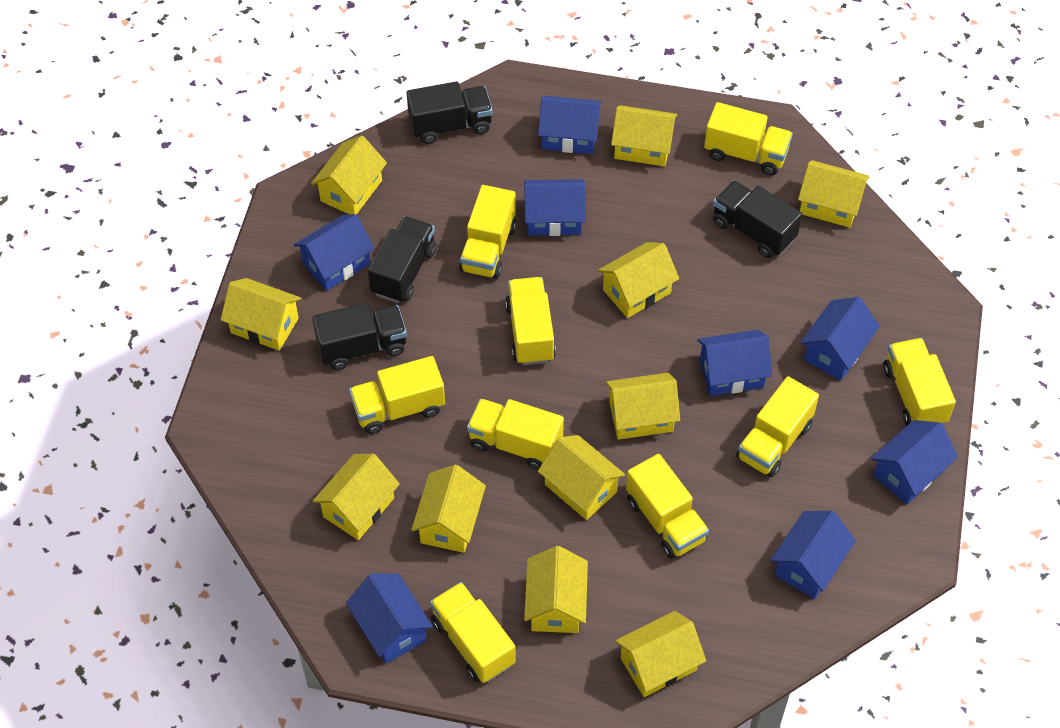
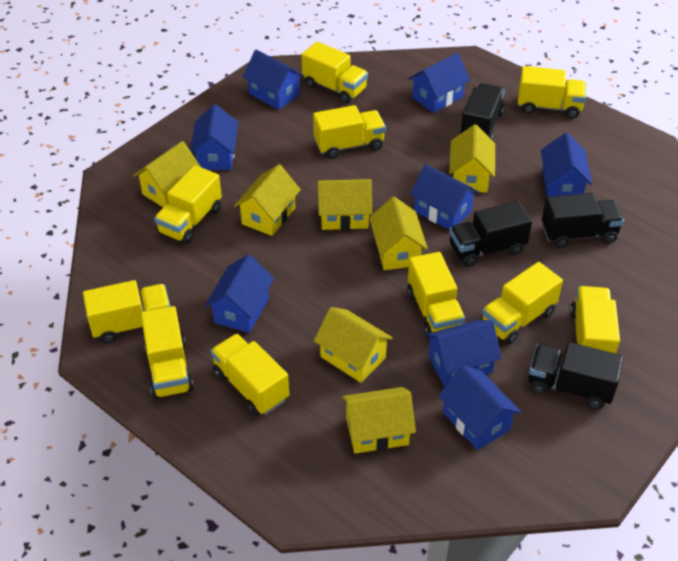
yellow house: 11 -> 7
yellow truck: 9 -> 10

